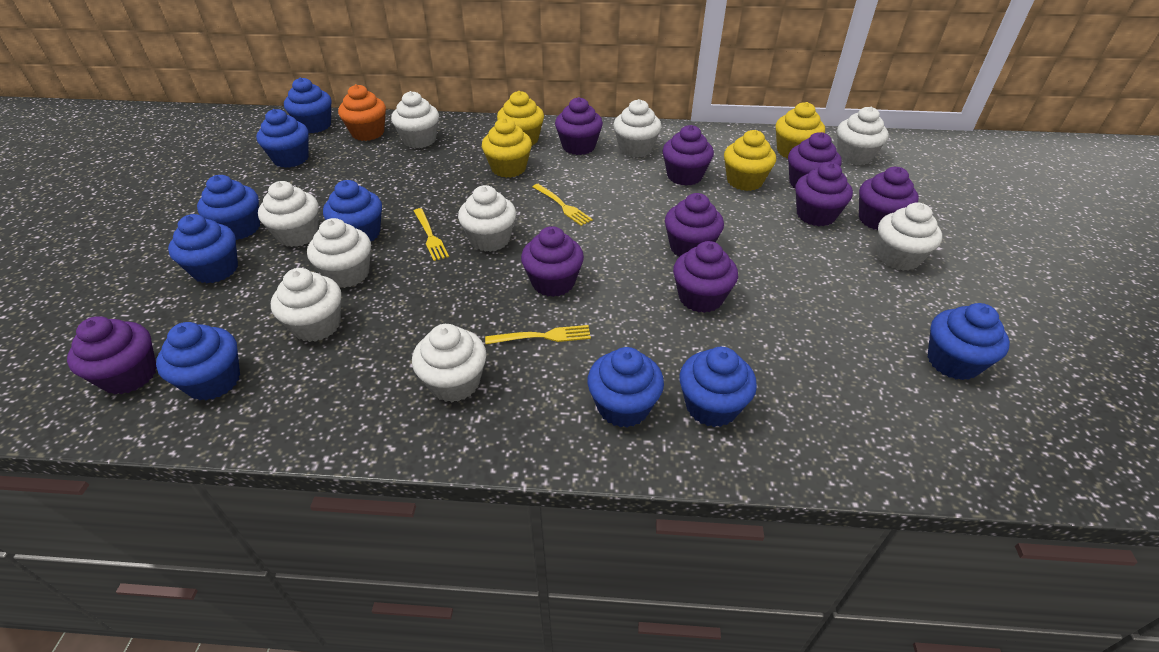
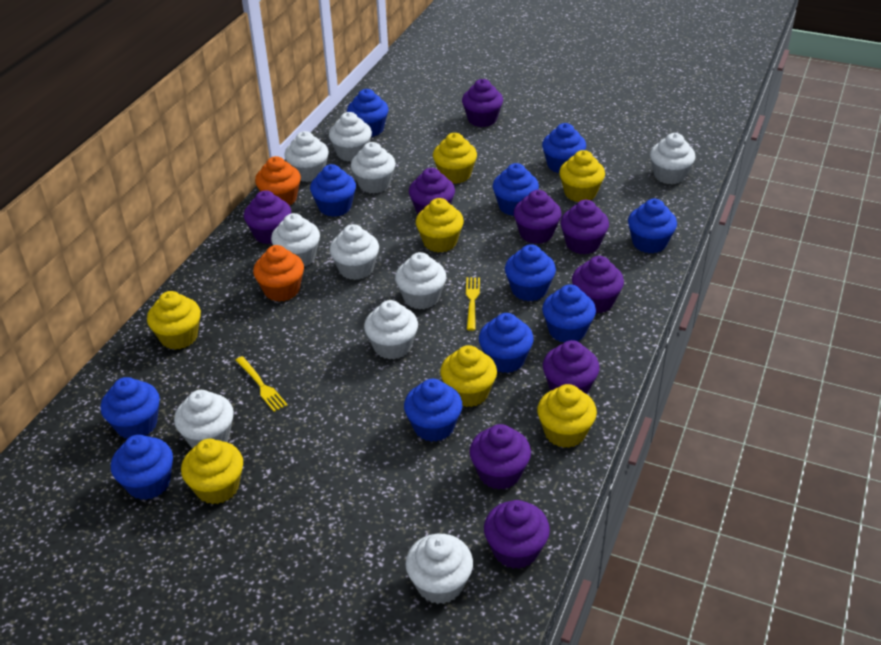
blue cupcake: 9 -> 11
orange cupcake: 1 -> 2
white cupcake: 9 -> 10
yellow cupcake: 4 -> 7
yellow fork: 3 -> 2

